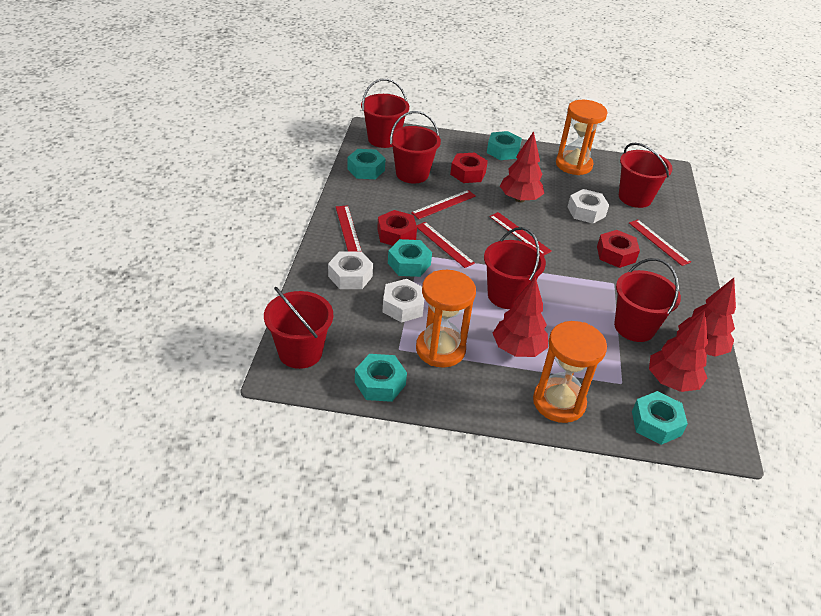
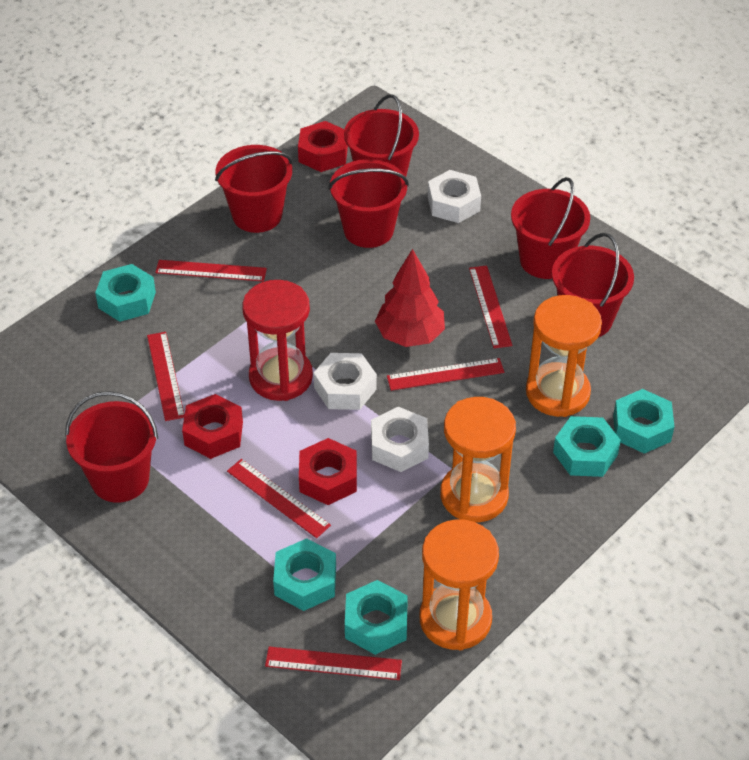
red hourglass: 0 -> 1
red ruler: 5 -> 6
red tree: 4 -> 1

